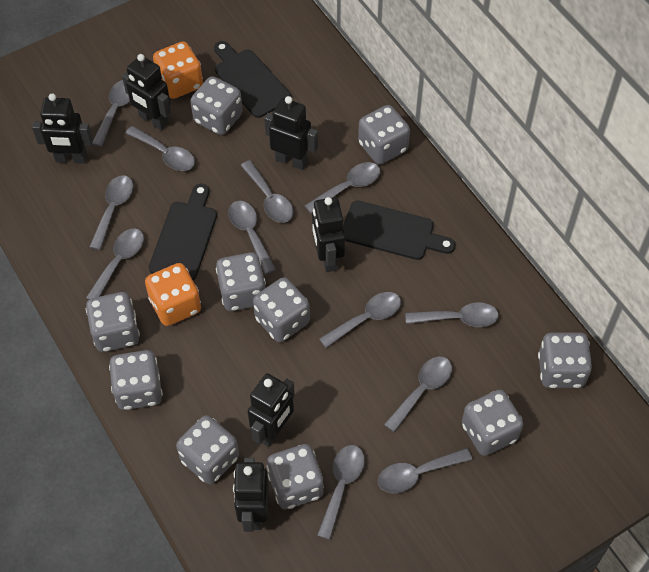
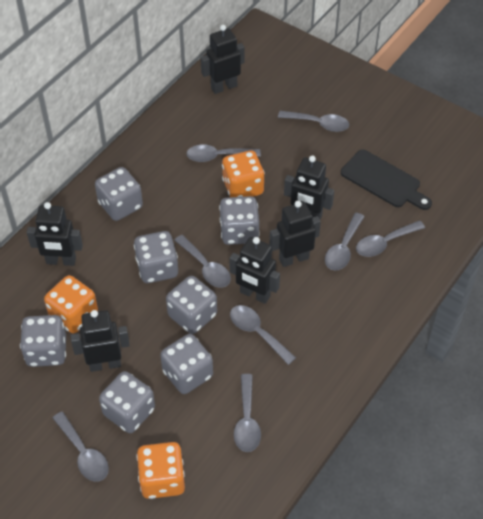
black cutting board: 3 -> 1
grey dice: 10 -> 7
grey spoon: 12 -> 8
orange dice: 2 -> 3

